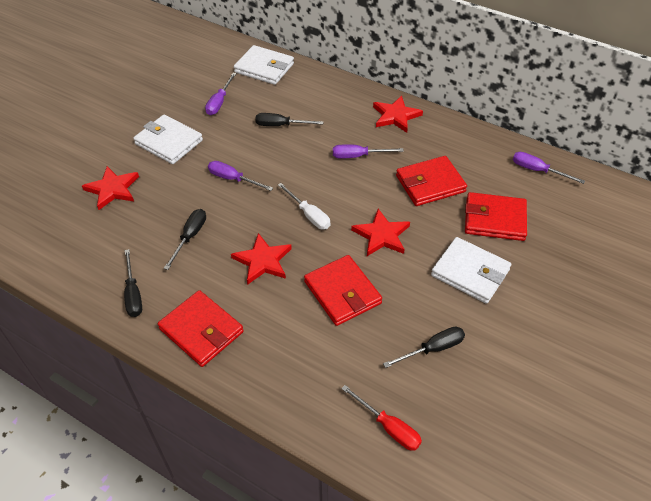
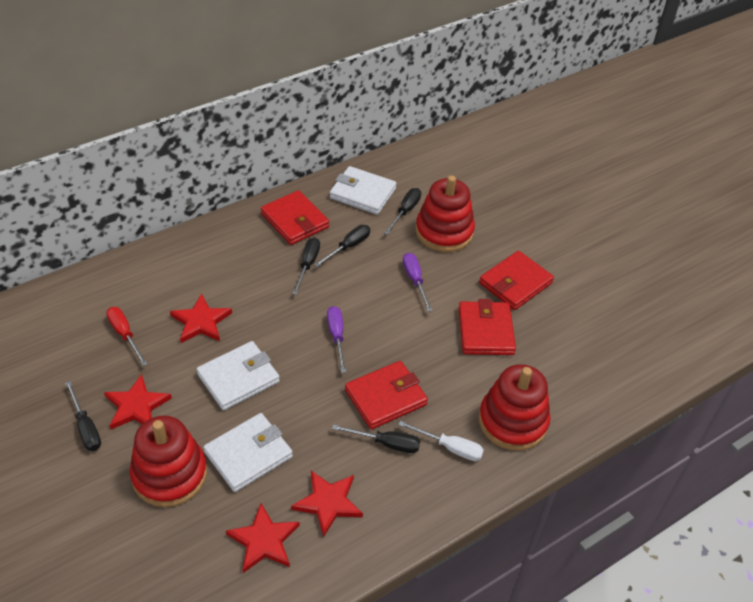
black screwdriver: 4 -> 5
purple screwdriver: 4 -> 2
red stacking toy: 0 -> 3

